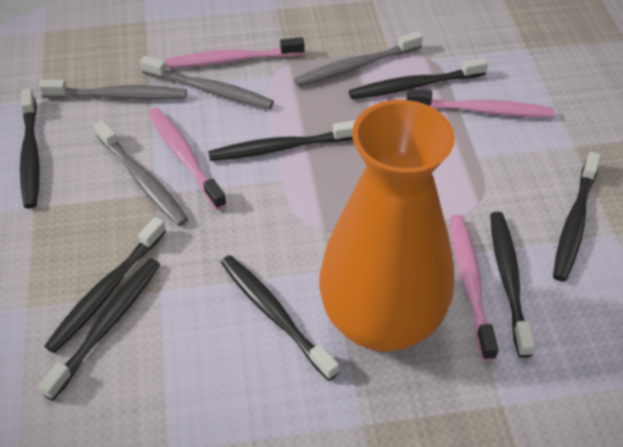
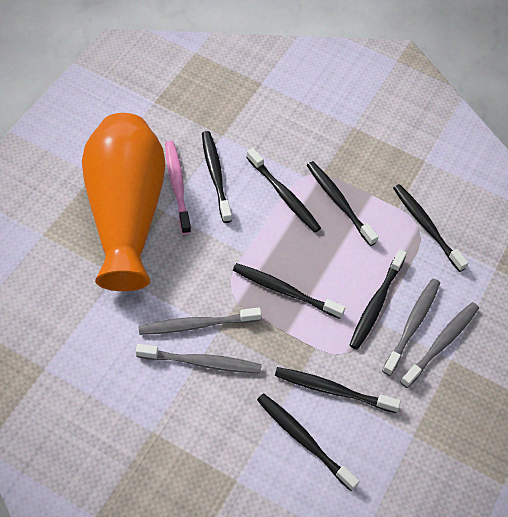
pink toothbrush: 4 -> 1

